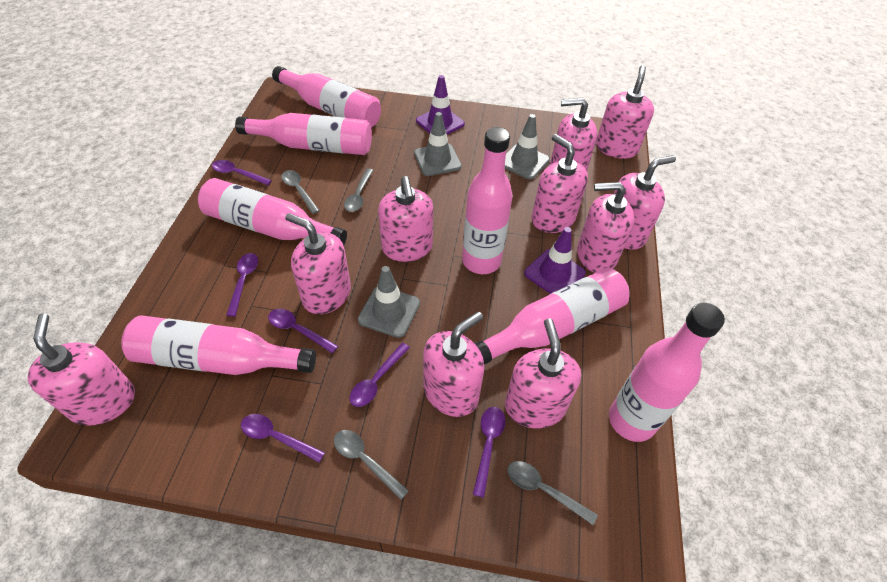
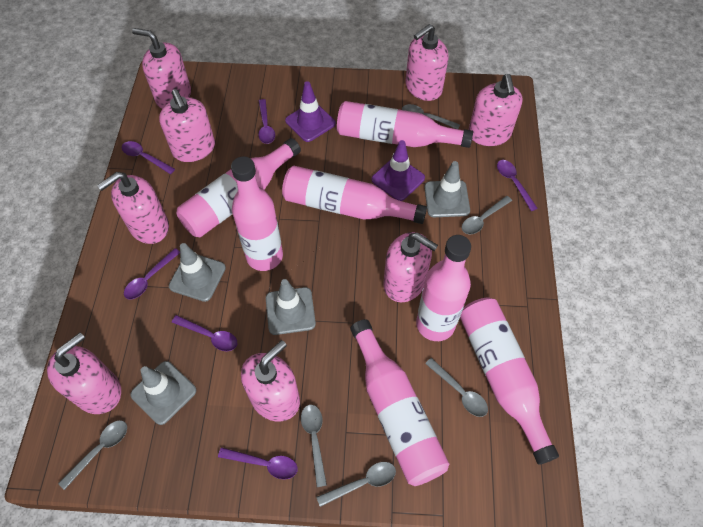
grey spoon: 4 -> 6
grey traffic cone: 3 -> 4
pink soap dispenser: 10 -> 8

